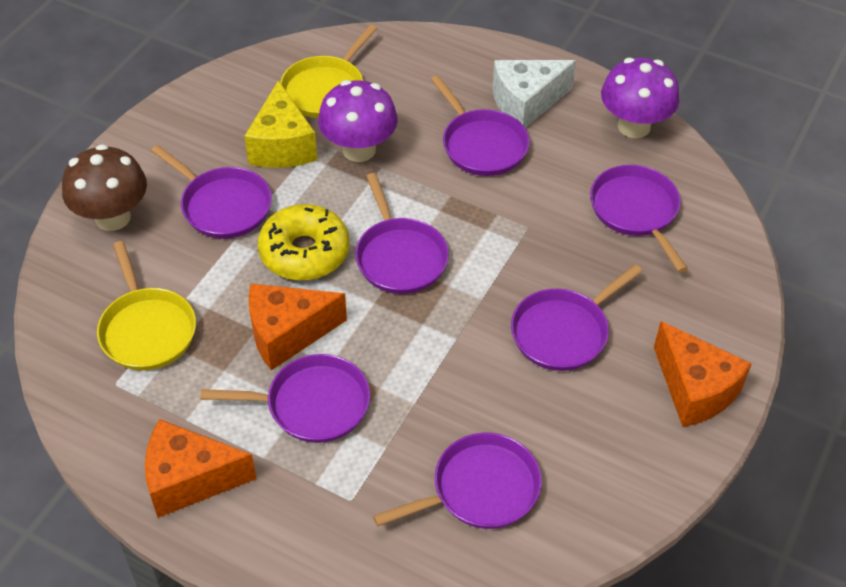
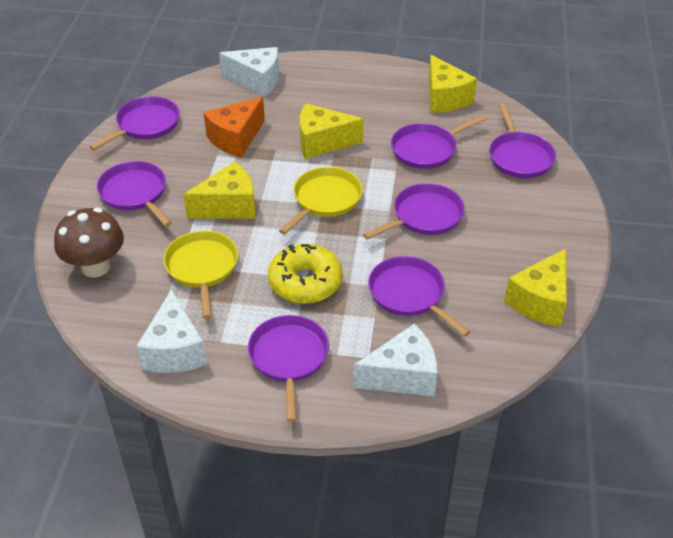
orange cheese: 3 -> 1
purple mushroom: 2 -> 0
white cheese: 1 -> 3
yellow cheese: 1 -> 4

